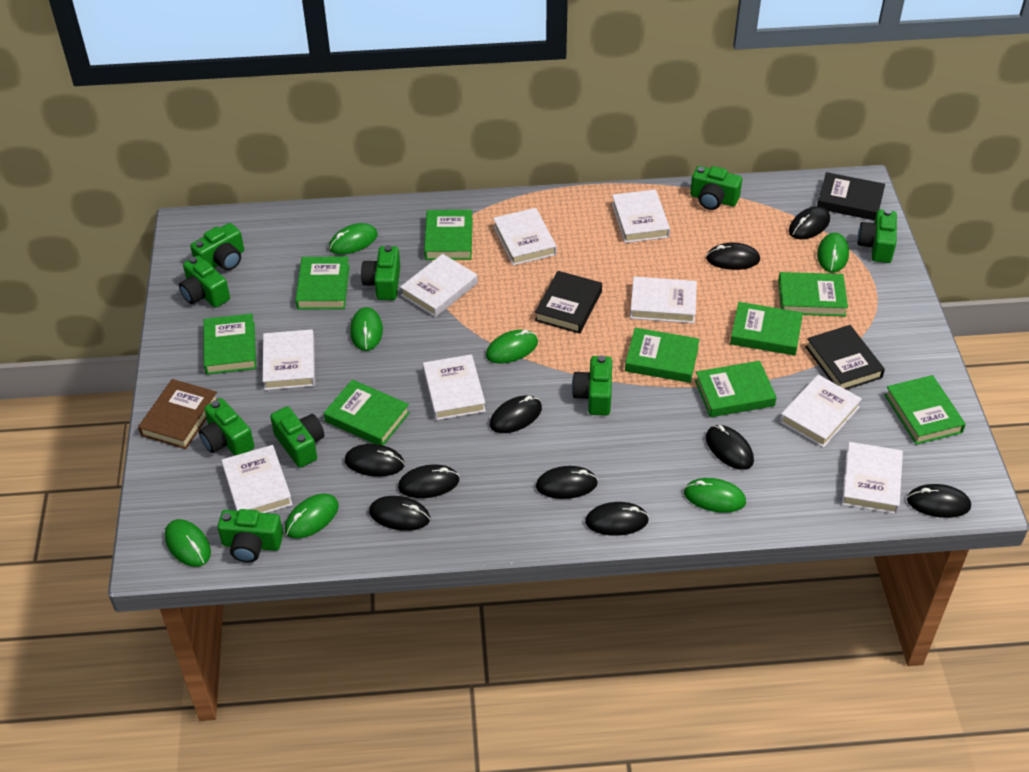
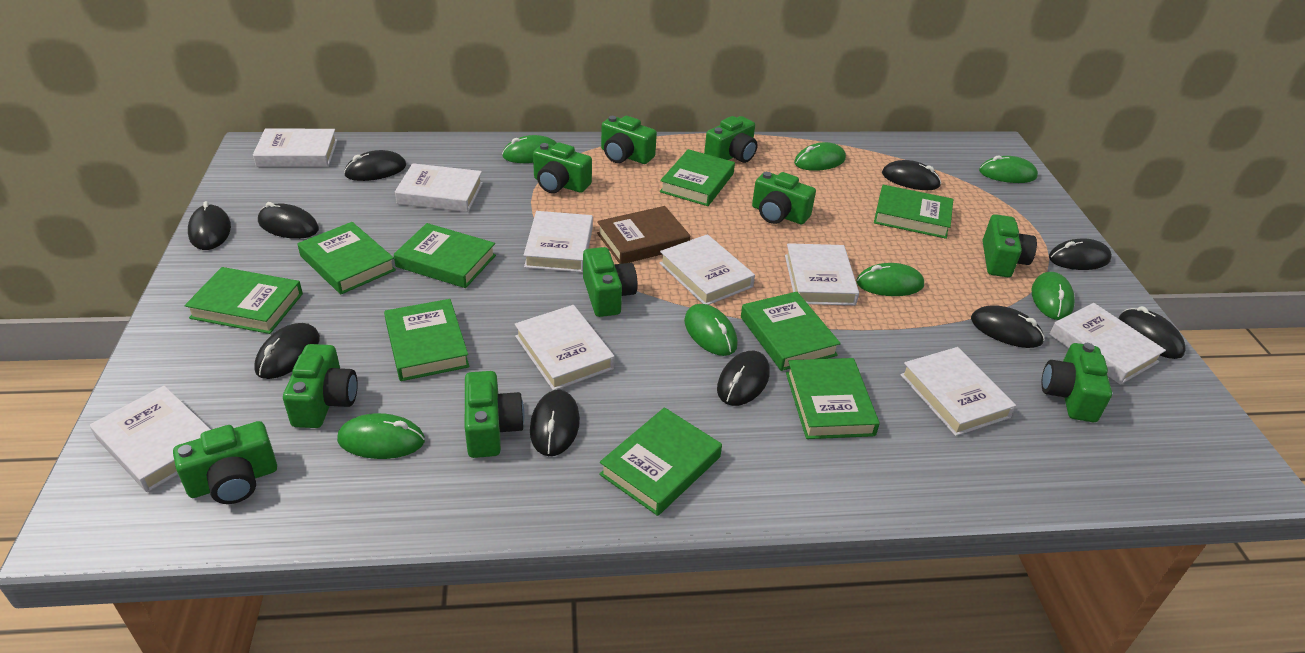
black book: 3 -> 0
green camera: 9 -> 10

